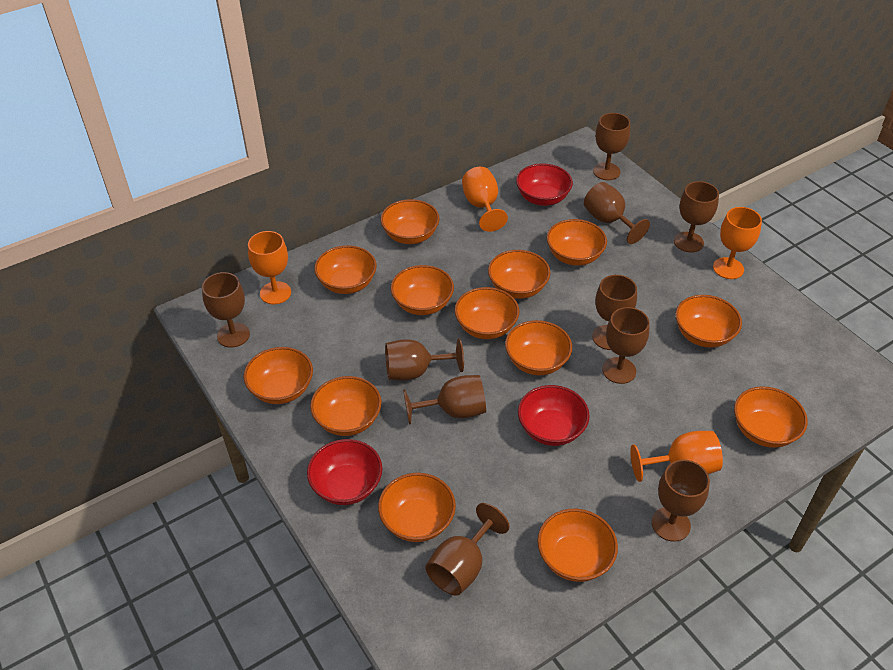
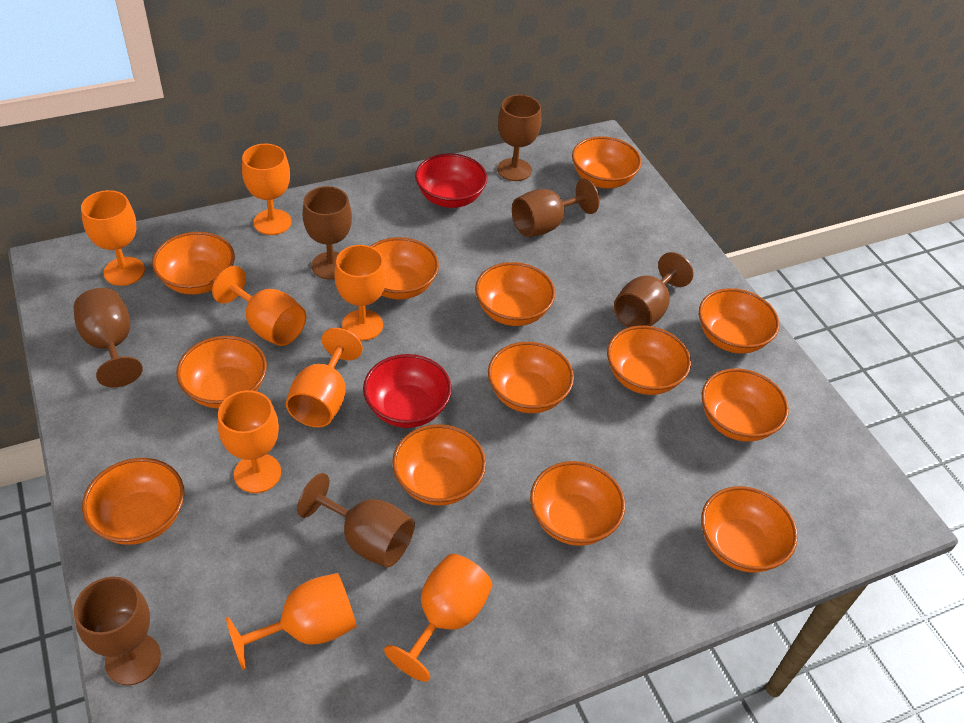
brown goblet: 10 -> 7
orange goblet: 4 -> 8
red bowl: 3 -> 2

